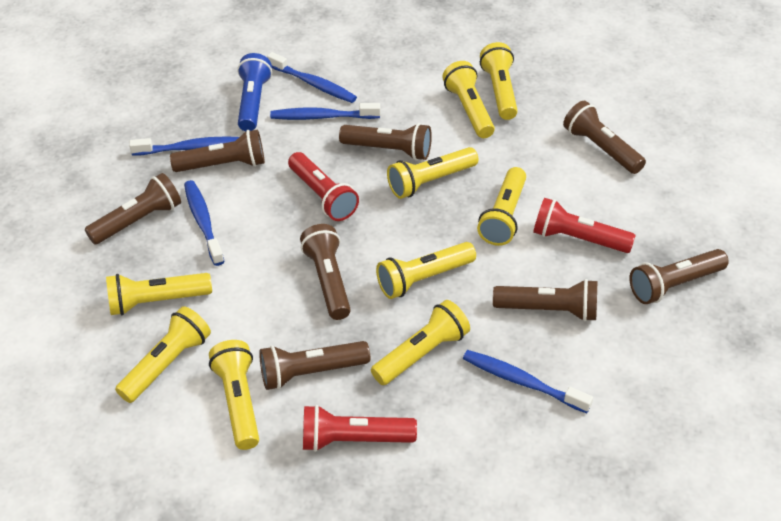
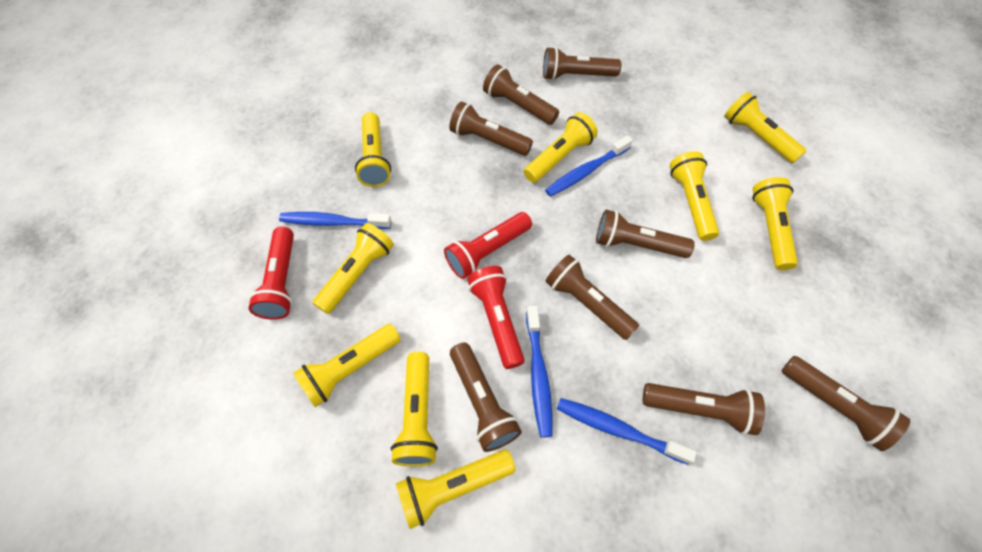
blue flashlight: 1 -> 0
blue toothbrush: 5 -> 4

